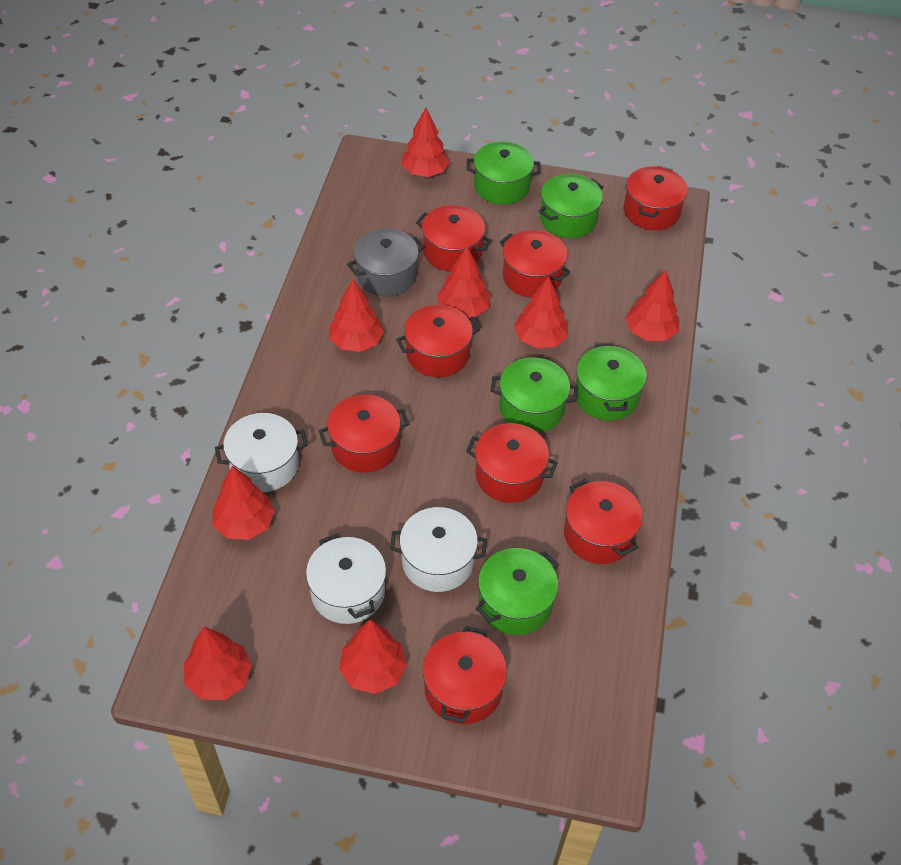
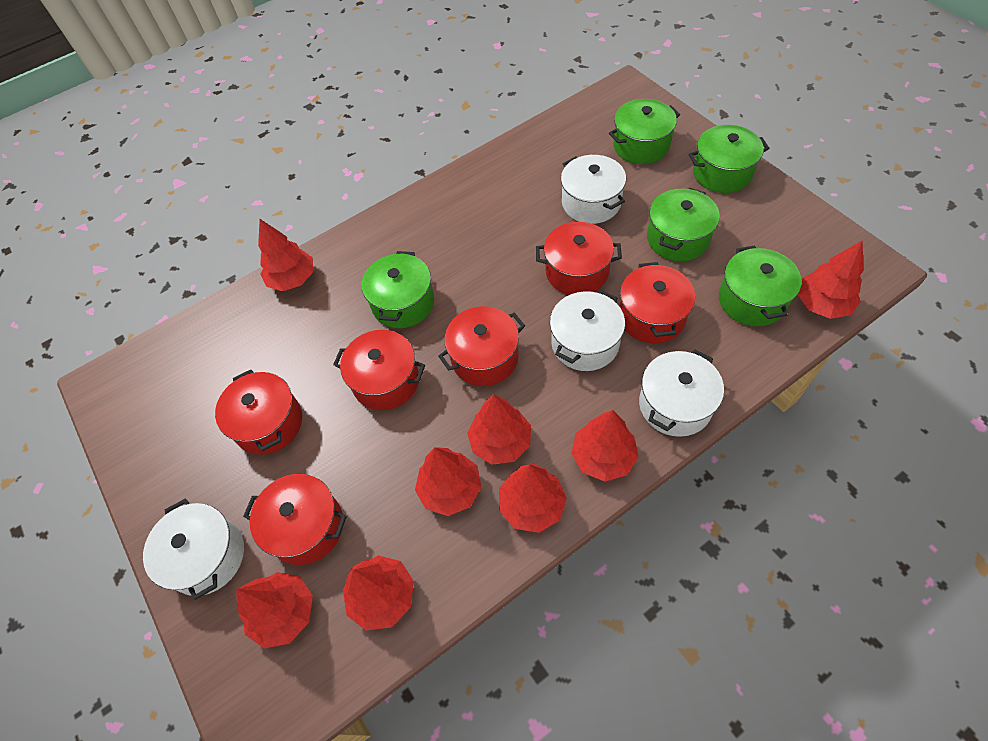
grey pot: 1 -> 0
red pot: 8 -> 6
white pot: 3 -> 4

